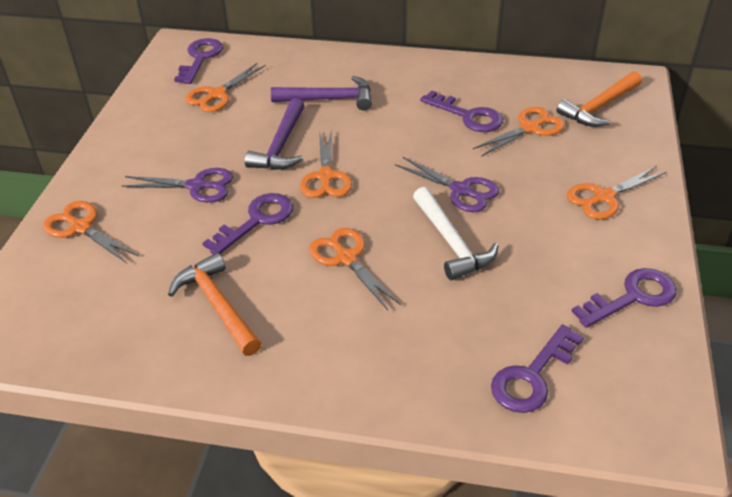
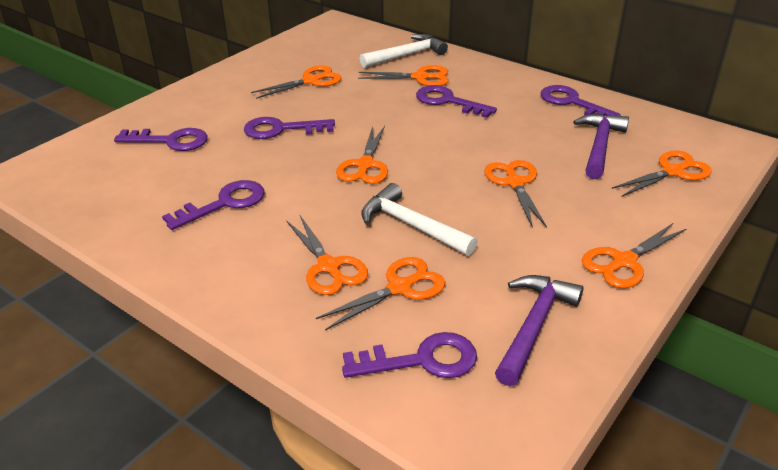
orange hammer: 2 -> 0
orange scissors: 6 -> 8
purple key: 5 -> 6
purple scissors: 2 -> 0
white hammer: 1 -> 2

